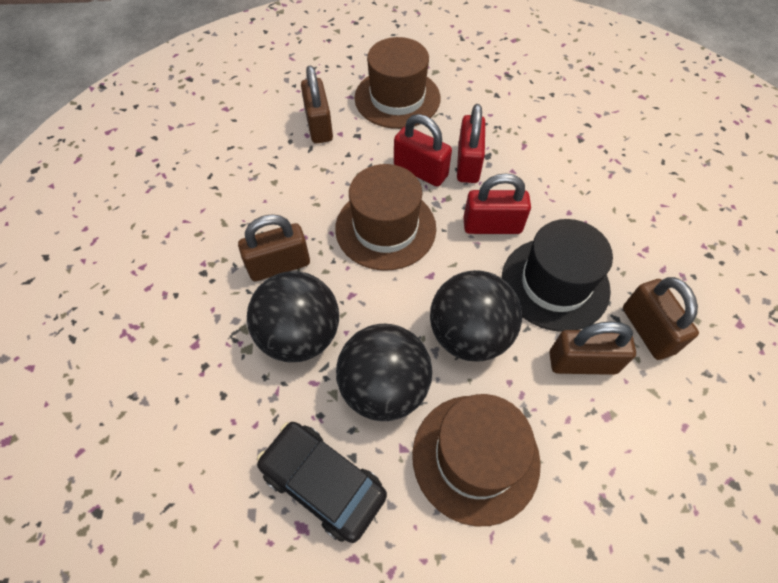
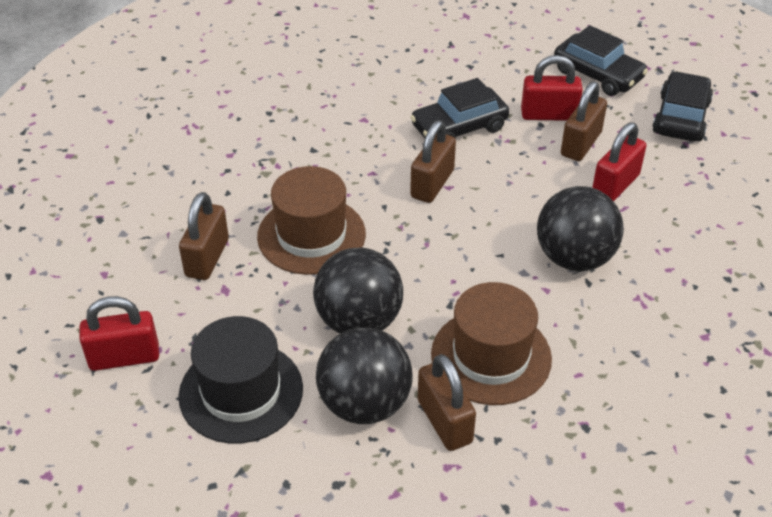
black car: 1 -> 3
brown hat: 3 -> 2

